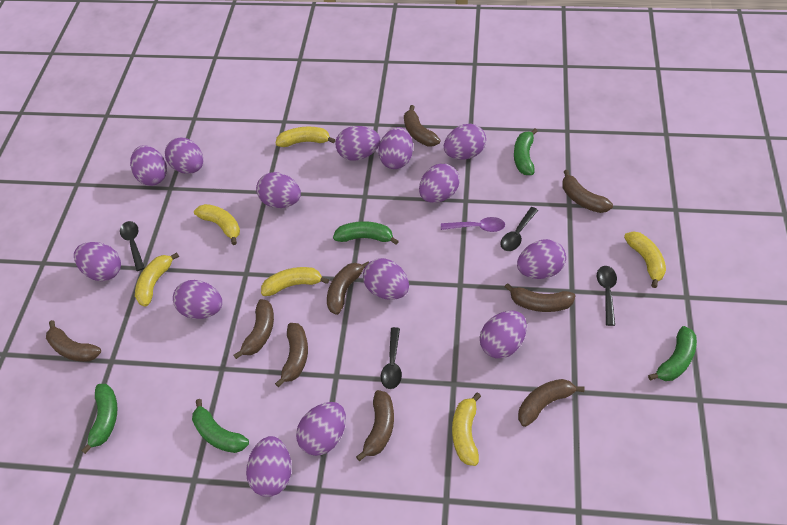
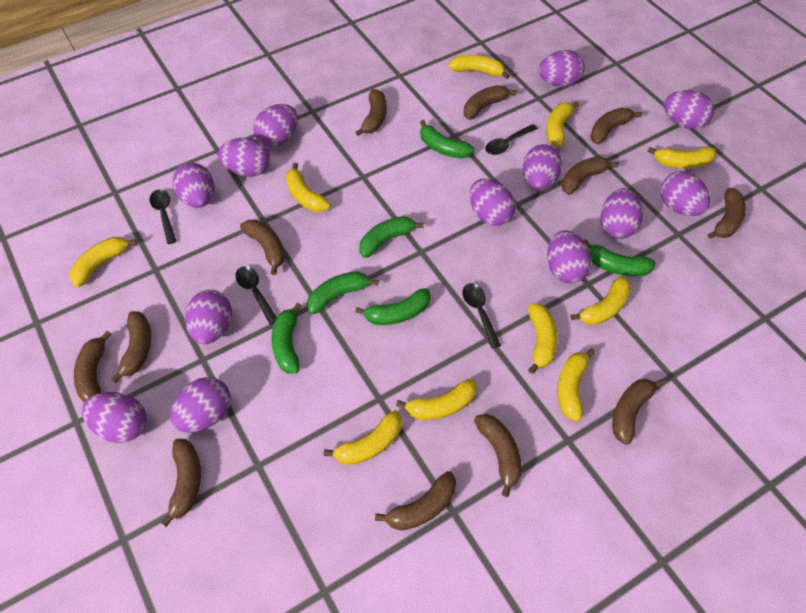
brown banana: 9 -> 12
green banana: 5 -> 6
purple egg: 14 -> 13
purple spoon: 1 -> 0
yellow banana: 6 -> 10

